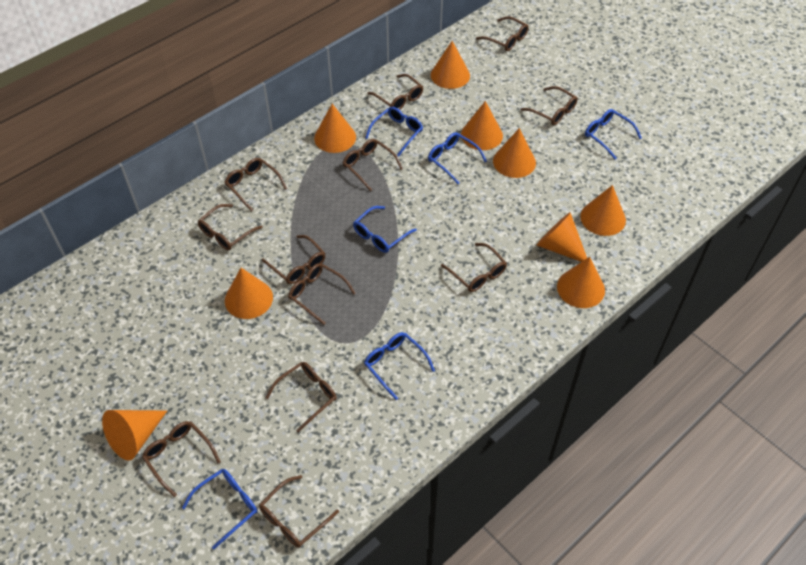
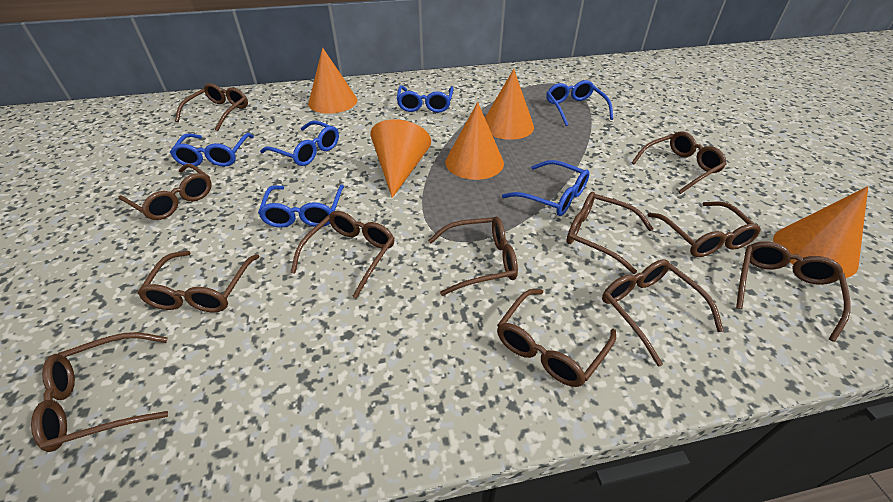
orange cone: 9 -> 5

